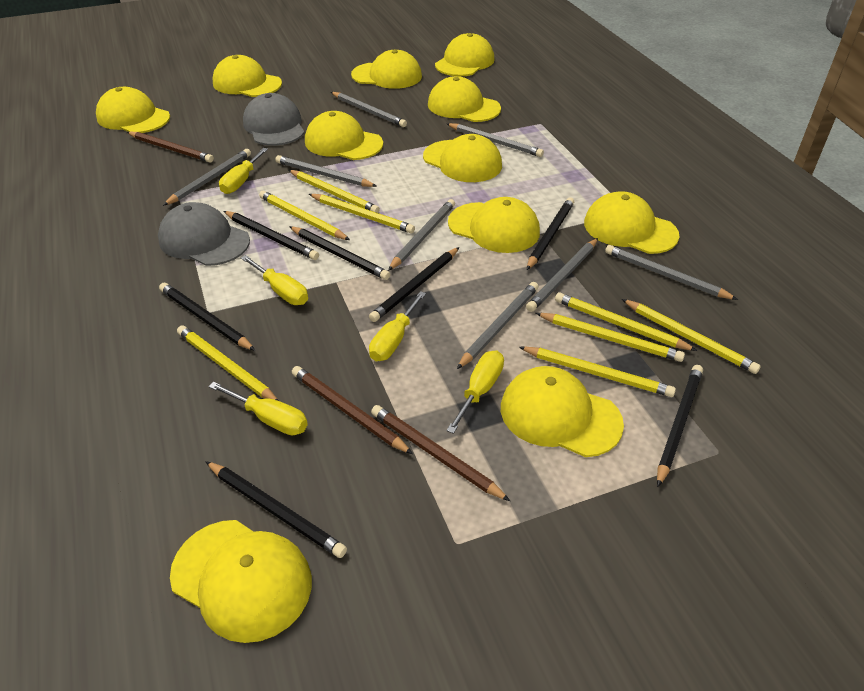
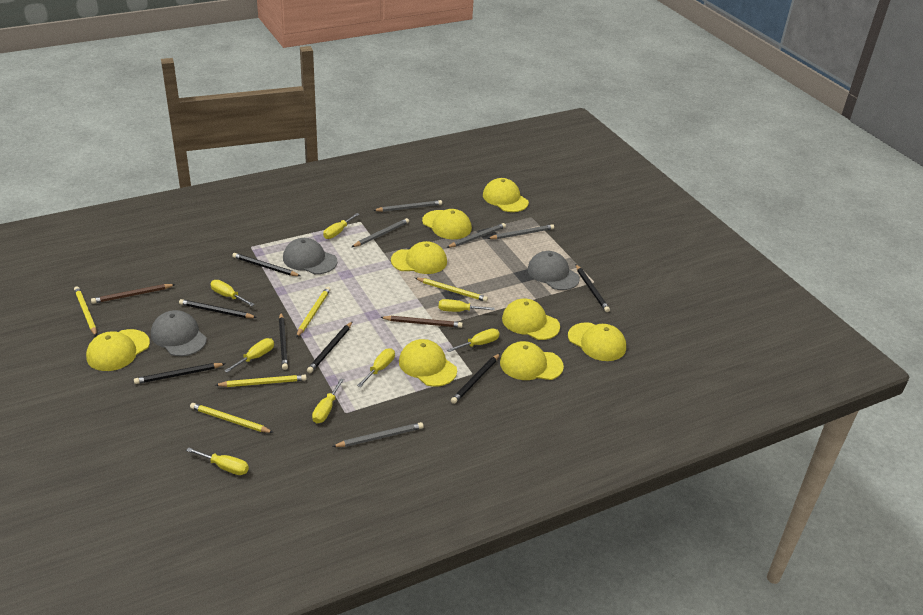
brown pencil: 3 -> 2
grey cap: 2 -> 3
grey pencil: 8 -> 5
yellow cap: 11 -> 8
yellow pencil: 8 -> 5
yellow screwdriver: 5 -> 8

